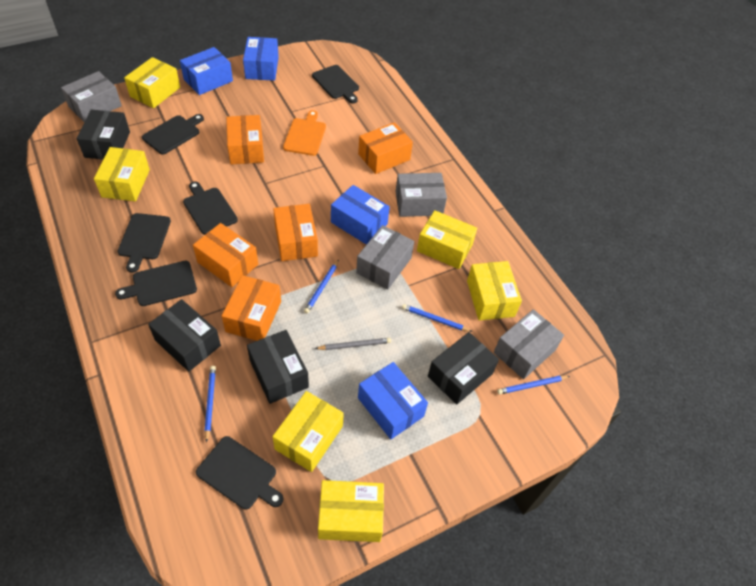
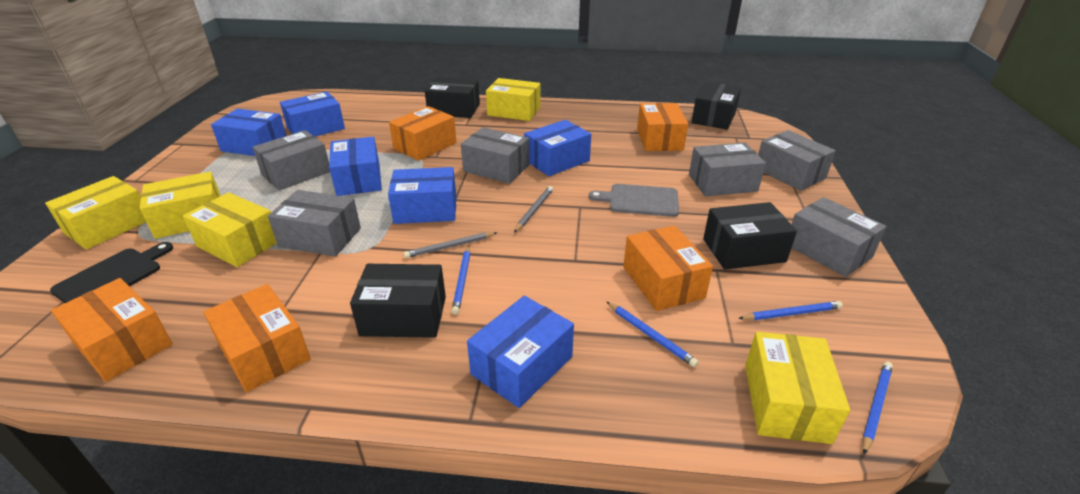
black cutting board: 6 -> 1
blue box: 4 -> 6
grey box: 4 -> 6
grey cutting board: 0 -> 1
grey pencil: 1 -> 2
orange cutting board: 1 -> 0
yellow box: 6 -> 5

